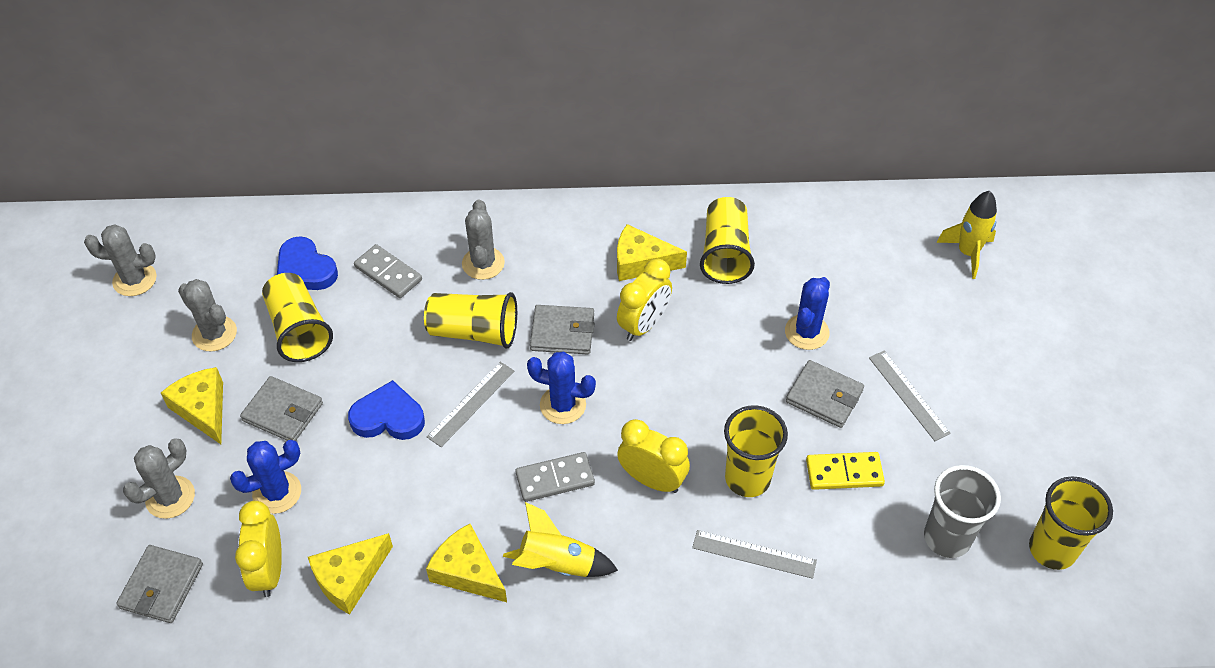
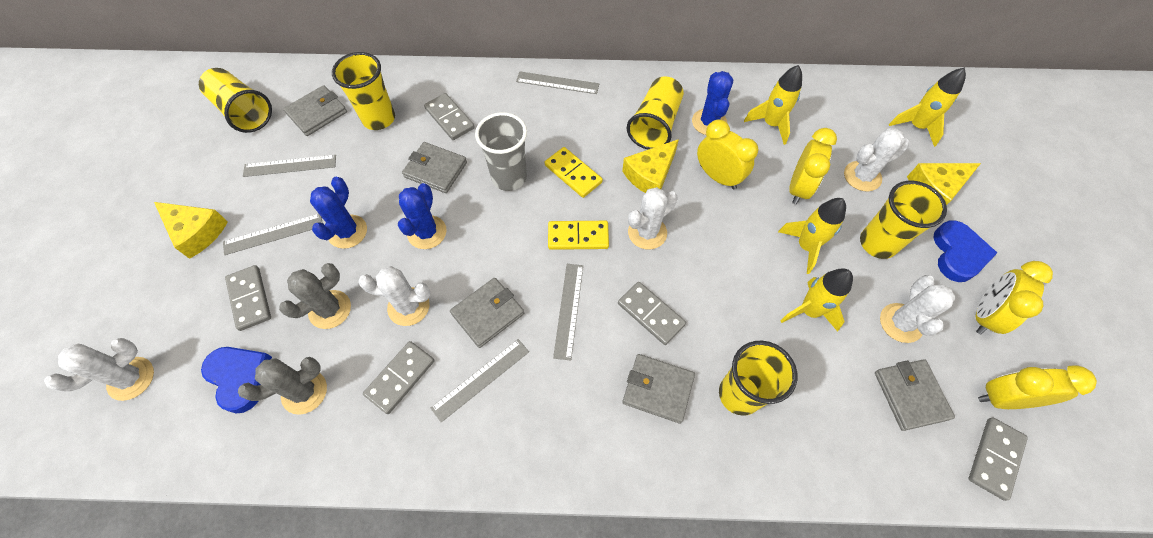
grey cactus: 4 -> 2
grey domino: 2 -> 5
grey ruler: 3 -> 5
grey wallet: 4 -> 5
white cactus: 0 -> 5
yellow cheese: 4 -> 3
yellow clock: 3 -> 4
yellow domino: 1 -> 2
yellow rocket: 2 -> 4

